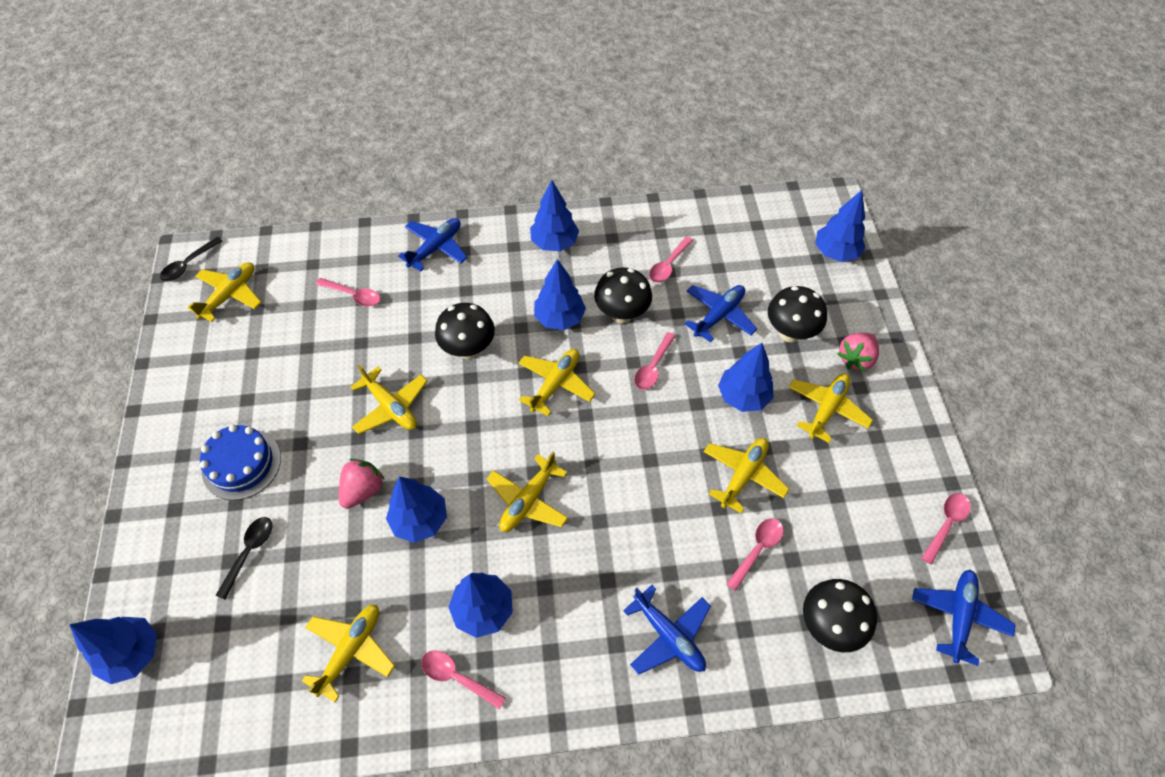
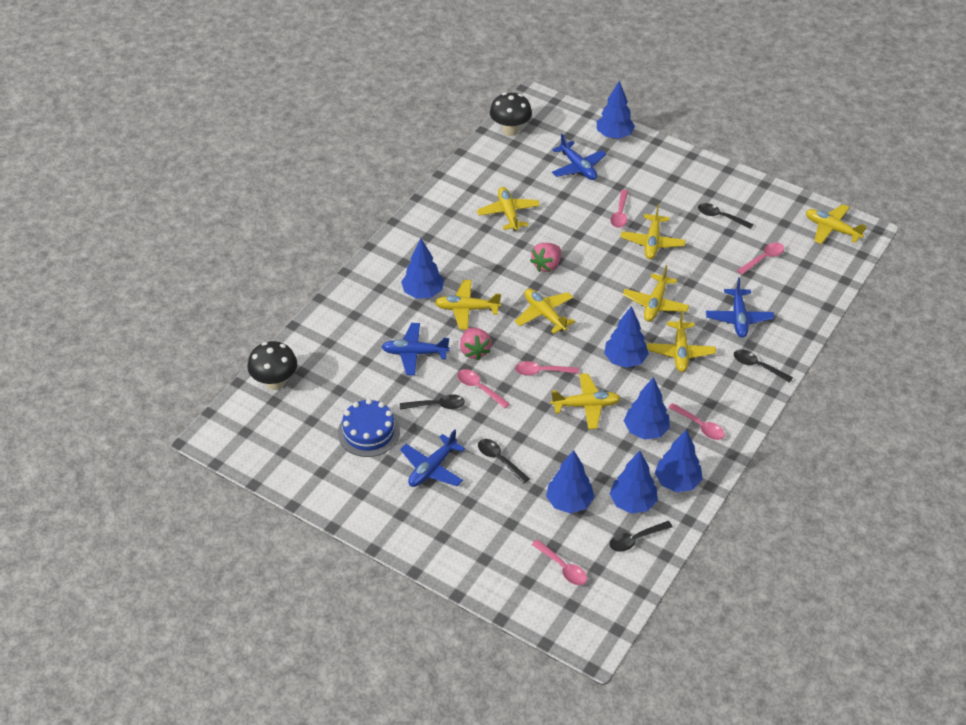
black mushroom: 4 -> 2
black spoon: 2 -> 5
yellow plane: 7 -> 8

